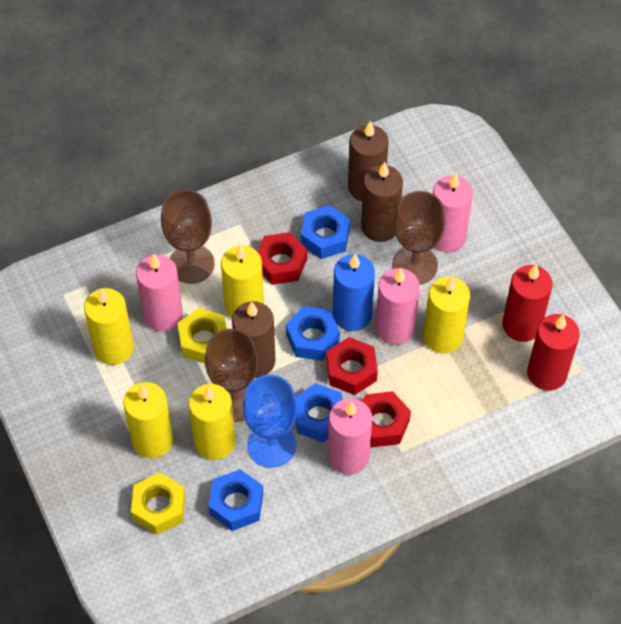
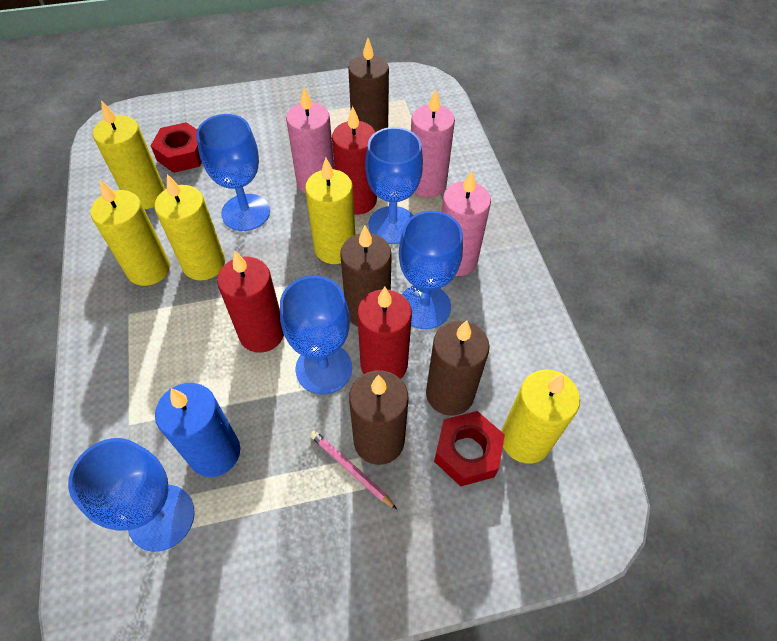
blue goblet: 1 -> 5
blue nut: 4 -> 0
brown candle: 3 -> 4
brown goblet: 3 -> 0
pink candle: 4 -> 3
pink pencil: 0 -> 1
red candle: 2 -> 3
red nut: 3 -> 2
yellow nut: 2 -> 0

